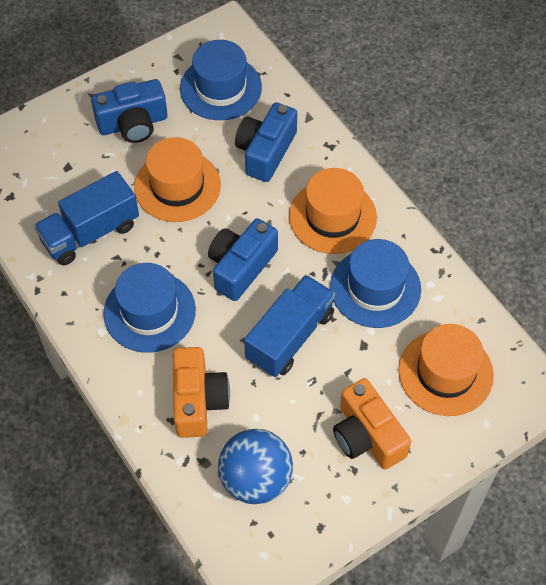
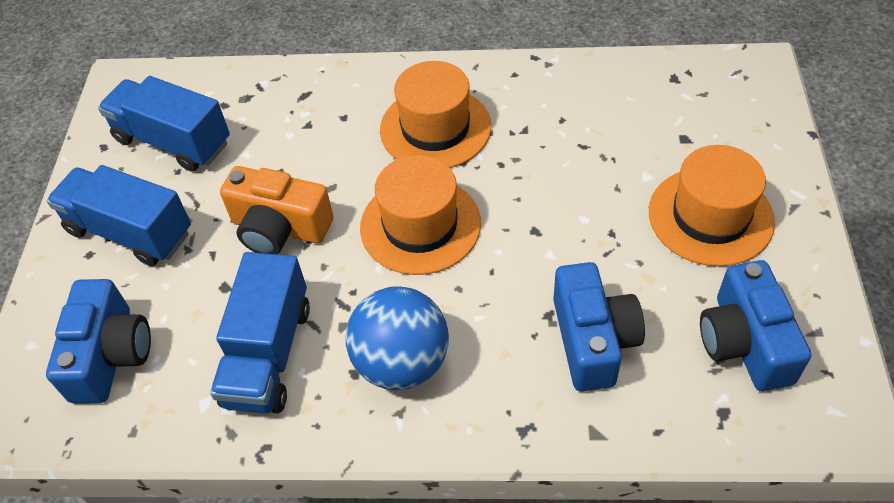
blue hat: 3 -> 0
blue truck: 2 -> 3
orange camera: 2 -> 1

